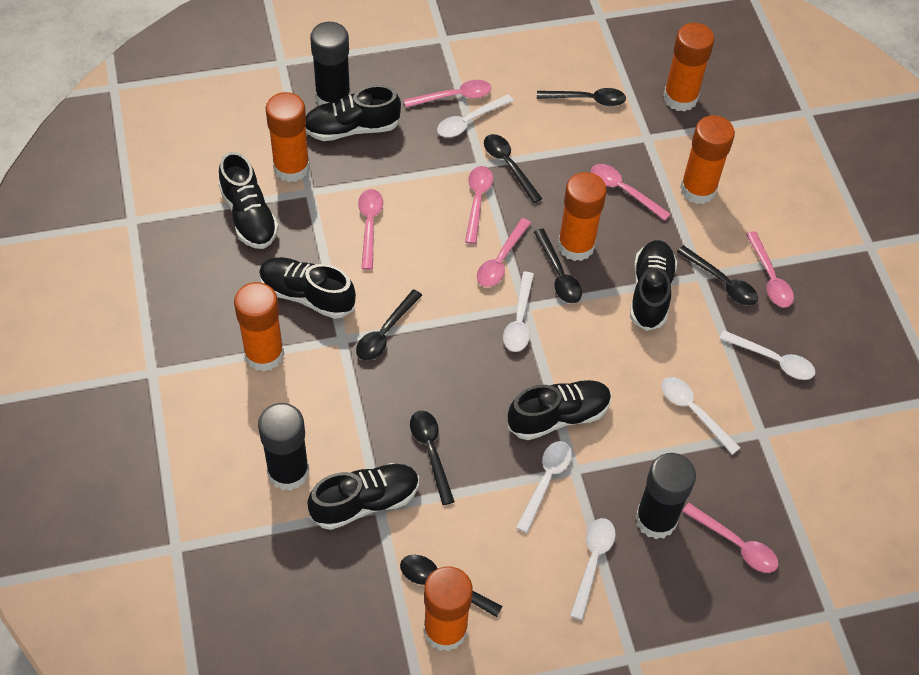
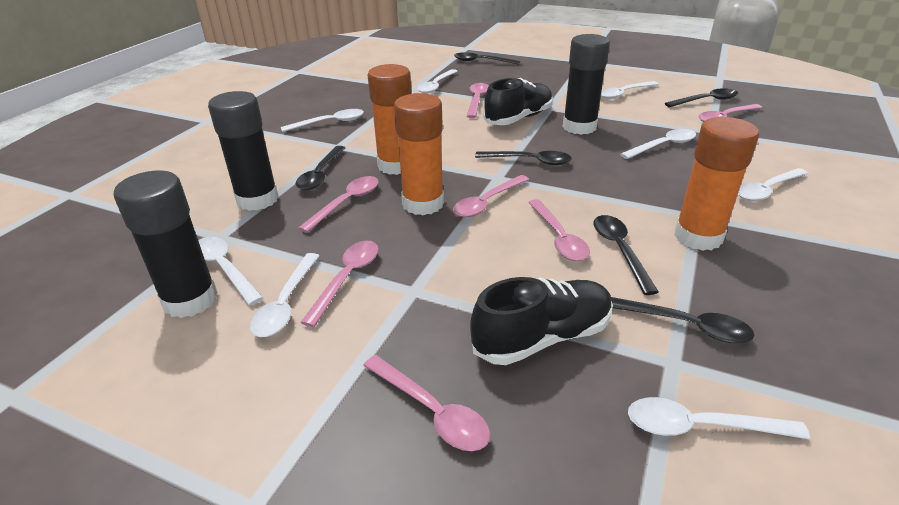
black shoe: 6 -> 2
black spoon: 7 -> 6
orange glue stick: 6 -> 3
white spoon: 6 -> 8

